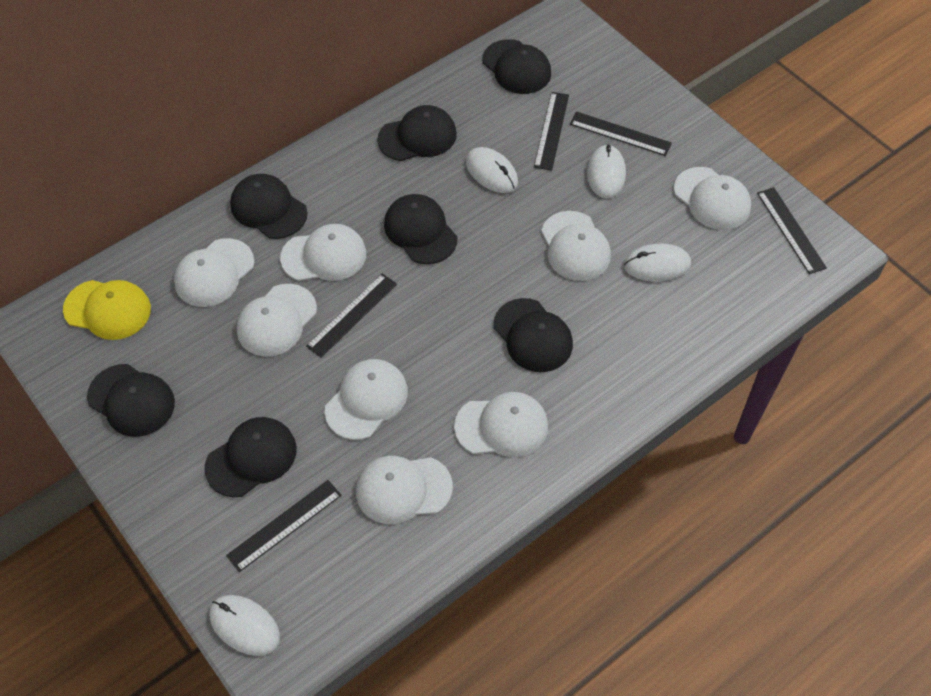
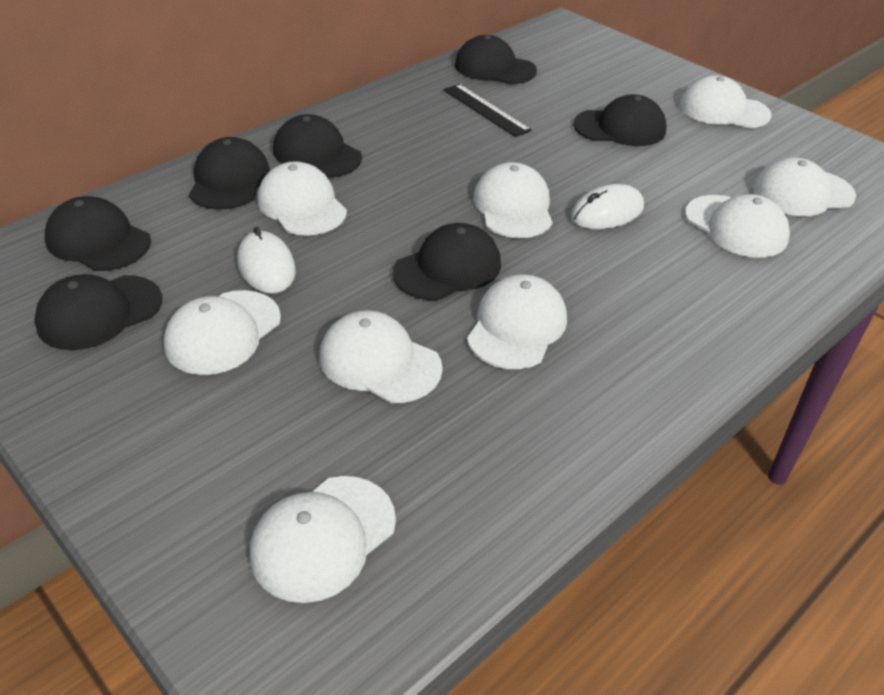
black ruler: 5 -> 1
white cap: 8 -> 9
white mouse: 4 -> 2
yellow cap: 1 -> 0

